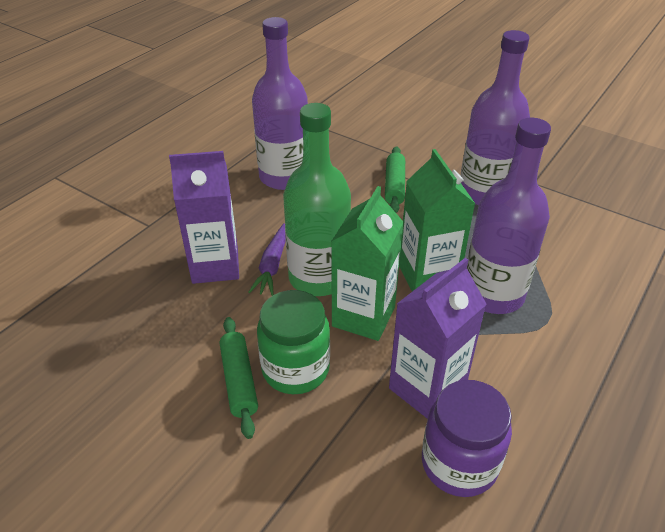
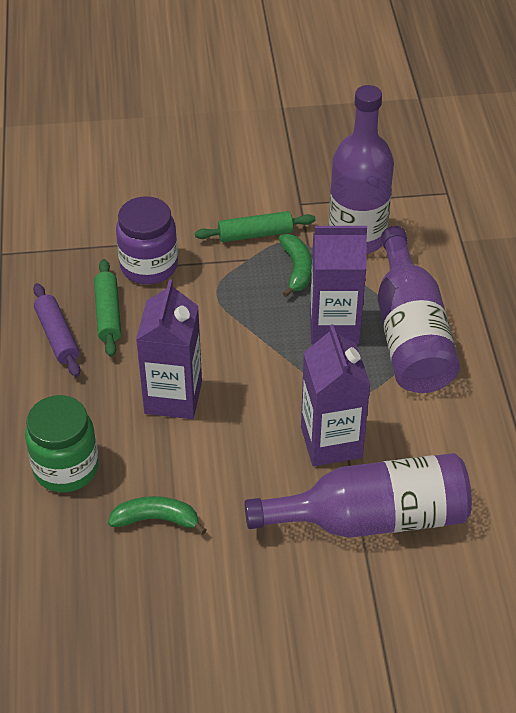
green banana: 0 -> 2
green bottle: 1 -> 0
green carton: 2 -> 0
purple carrot: 1 -> 0
purple carton: 2 -> 3
purple rolling pin: 0 -> 1

